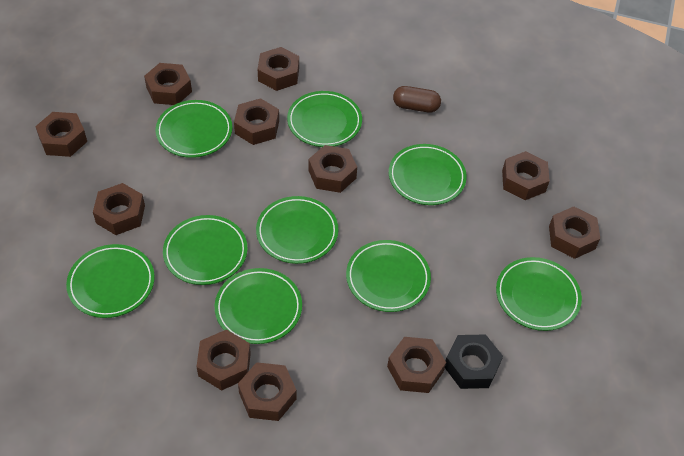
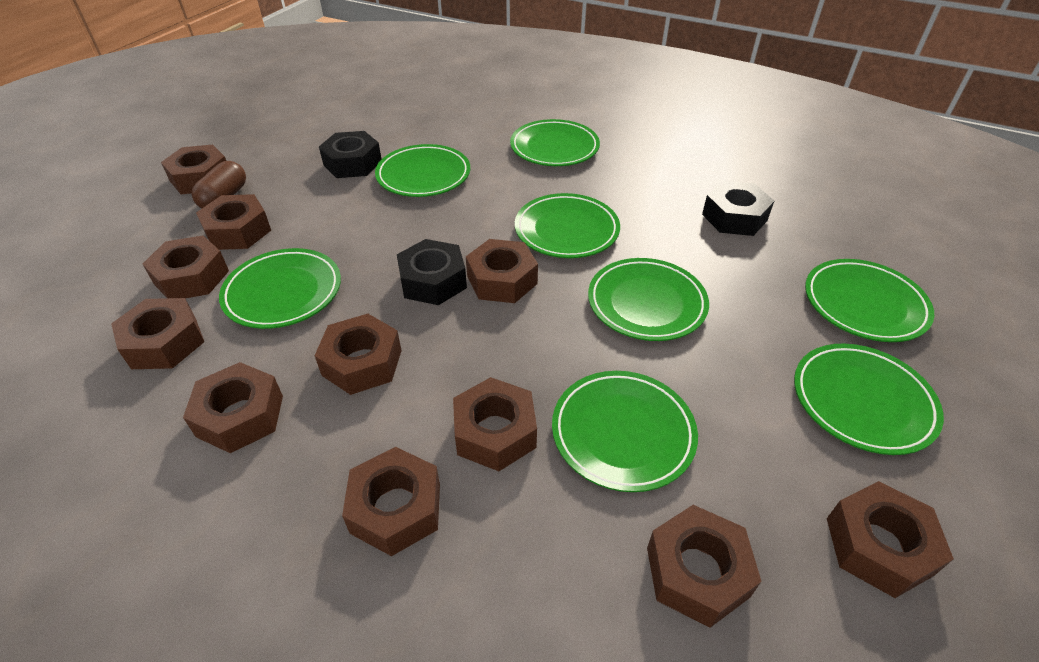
black nut: 1 -> 3
green plate: 9 -> 8

